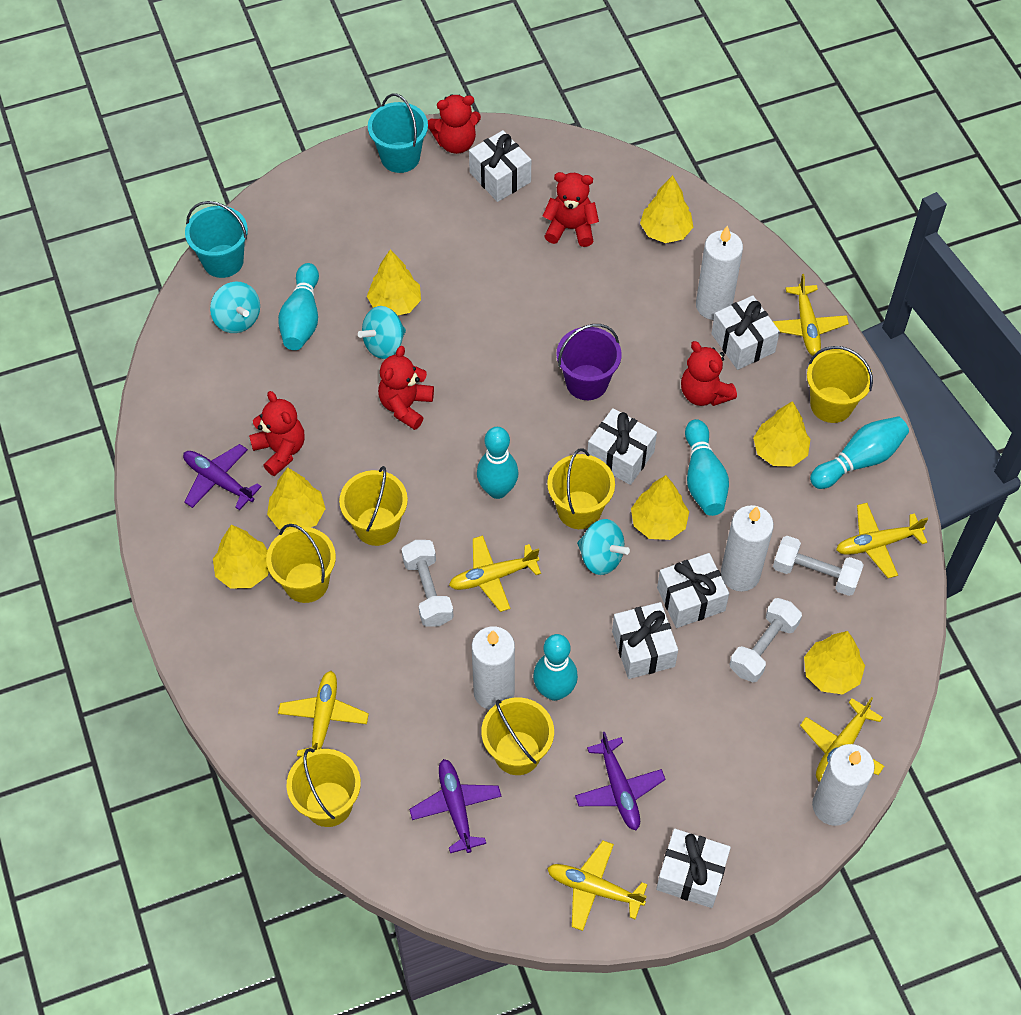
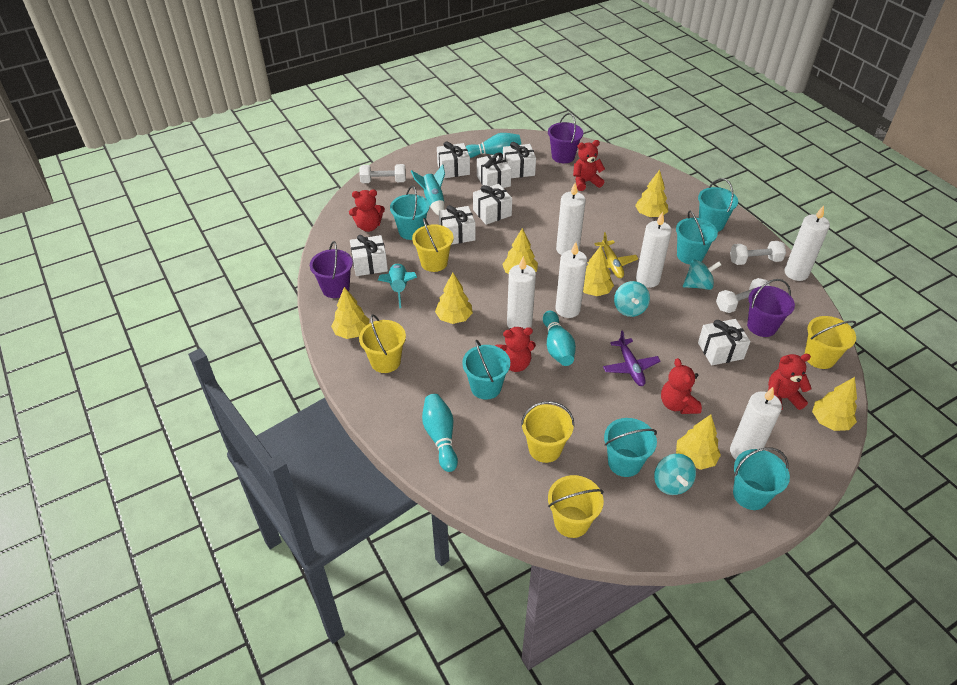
purple bucket: 1 -> 3
purple plane: 3 -> 1
turquoise bowling pin: 5 -> 3
turquoise bucket: 2 -> 6
turquoise rocket: 0 -> 2
white candle: 4 -> 6
white gift: 6 -> 7
yellow bucket: 6 -> 5
yellow plane: 6 -> 1

